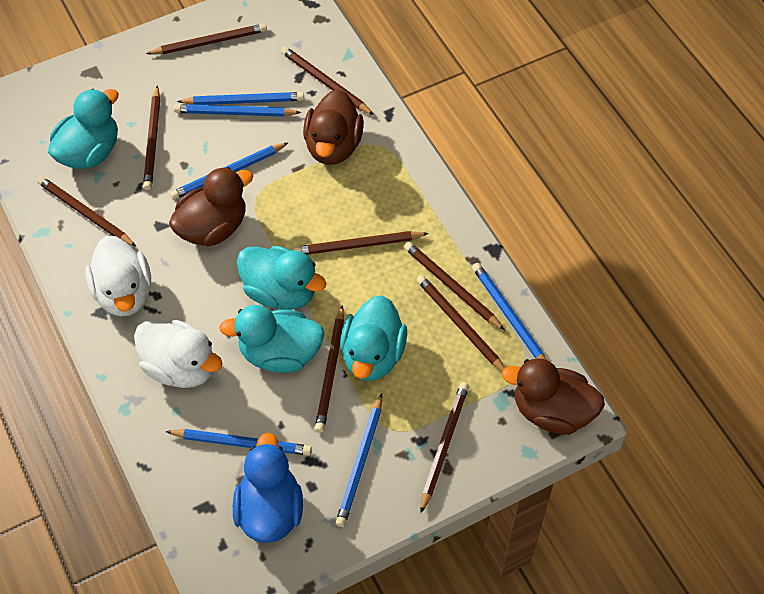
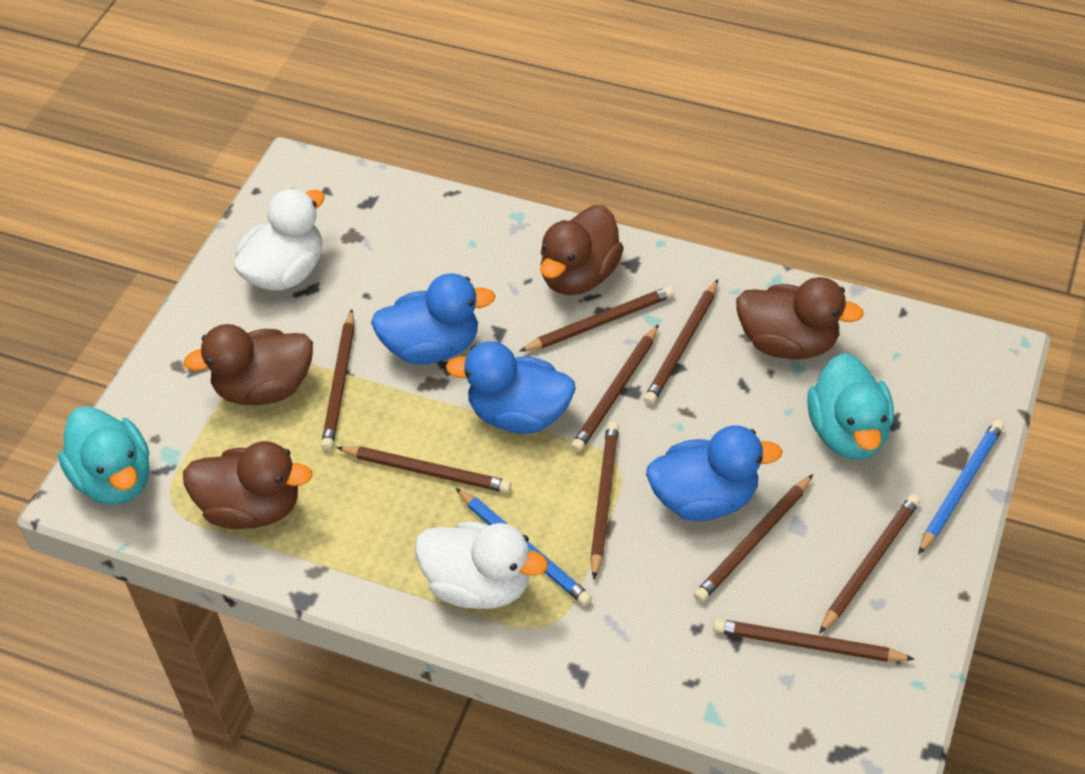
blue duck: 1 -> 3
blue pencil: 6 -> 2
brown duck: 3 -> 4
turquoise duck: 4 -> 2

